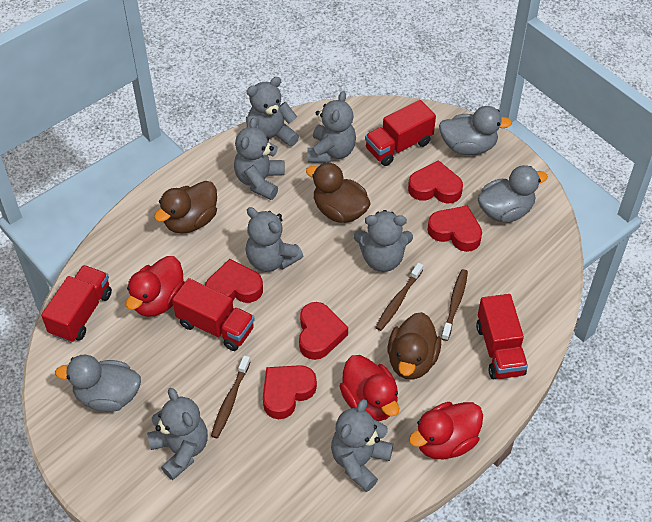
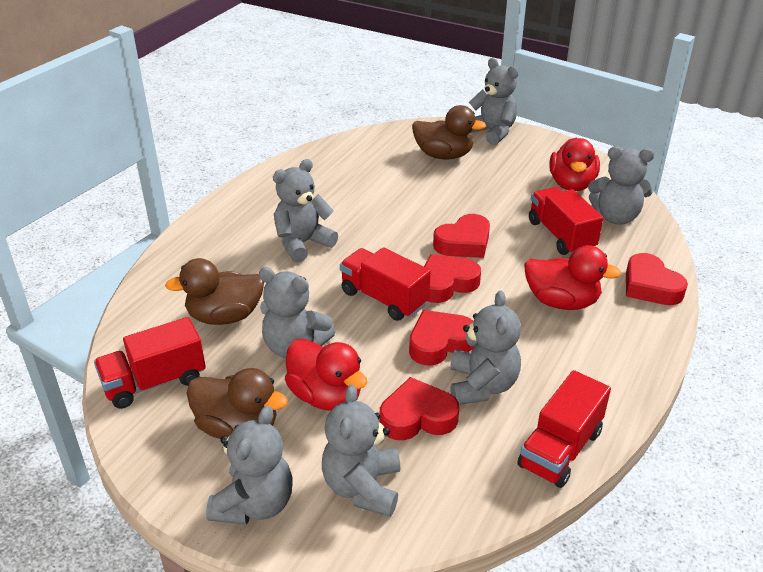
brown toothbrush: 3 -> 0
grey duck: 3 -> 0

